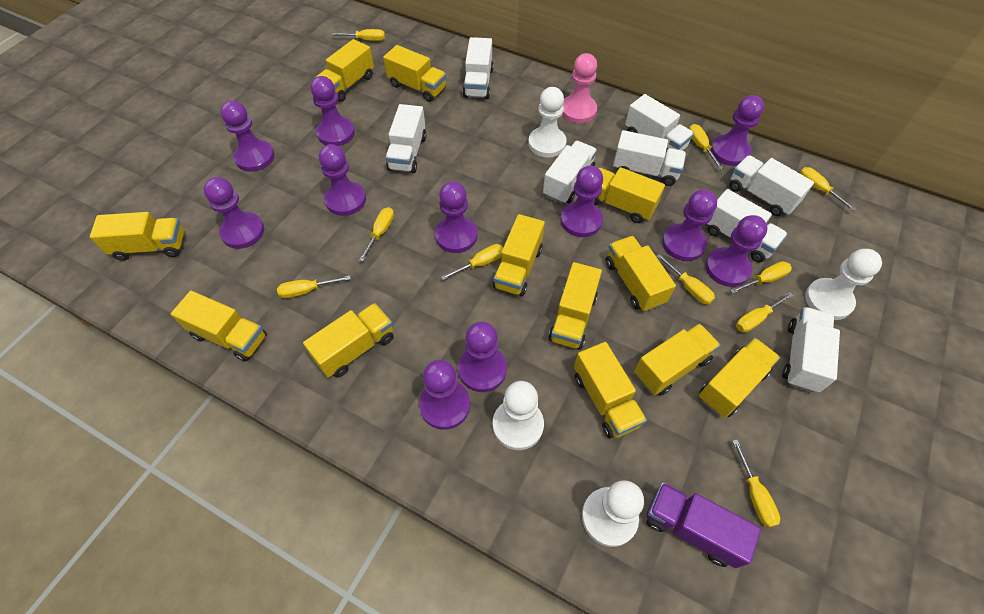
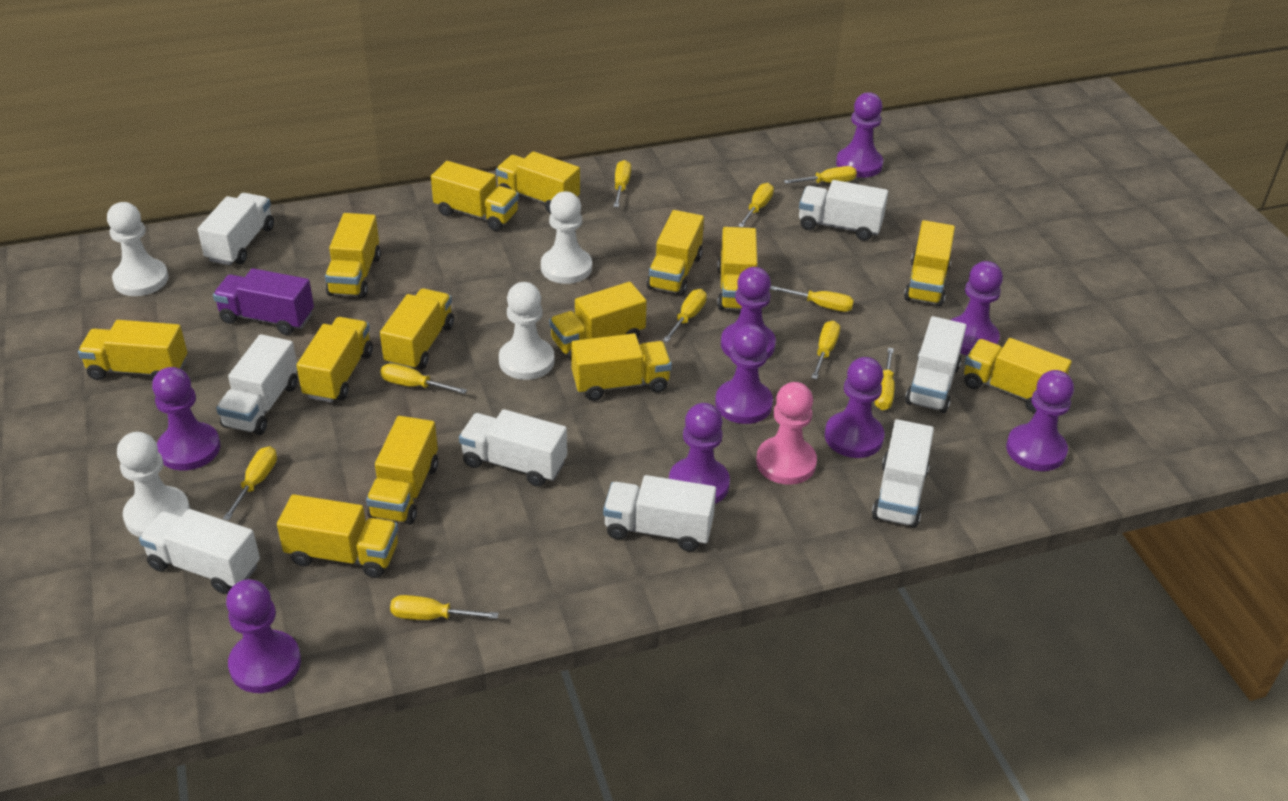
purple pawn: 11 -> 9
yellow truck: 12 -> 14

